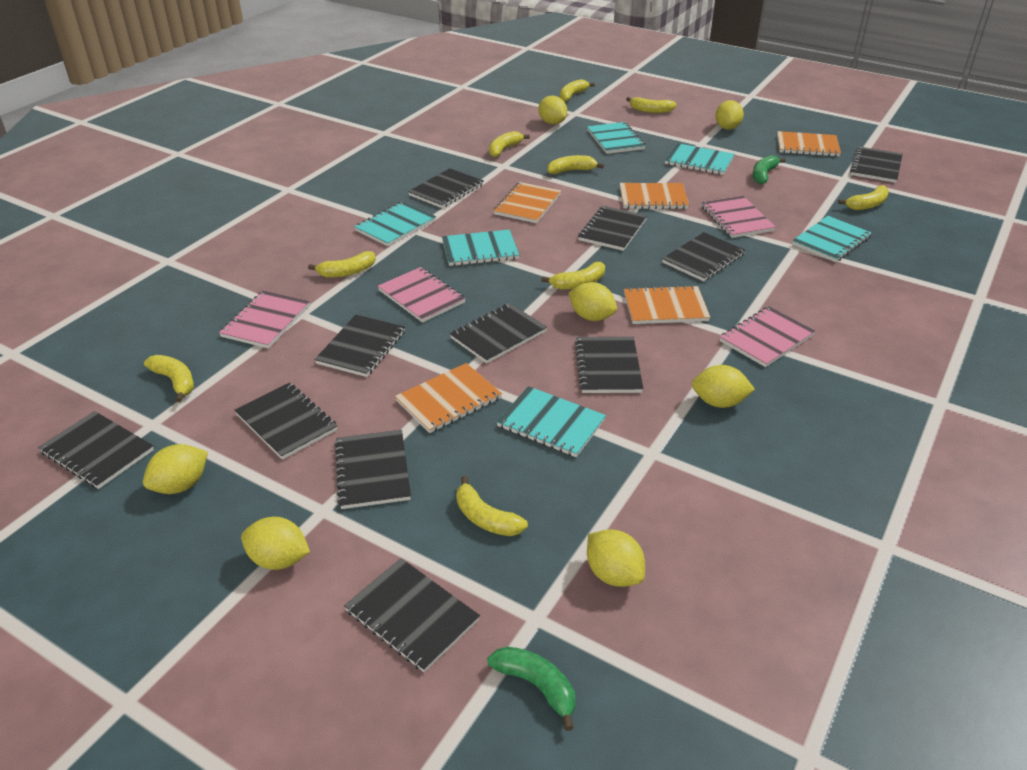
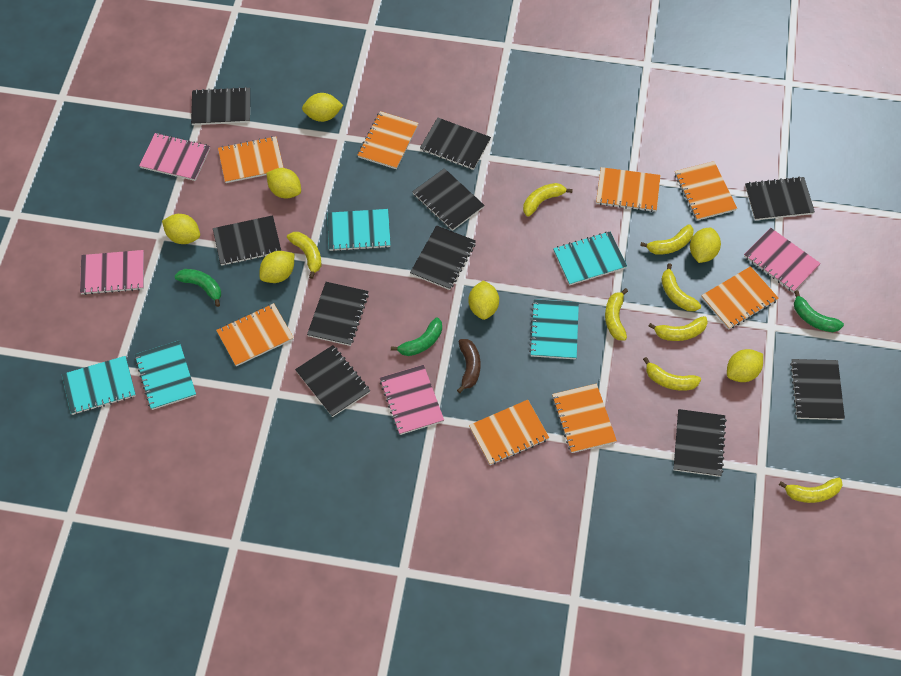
black notebook: 11 -> 10
brown banana: 0 -> 1
green banana: 2 -> 3
orange notebook: 5 -> 8
turquoise notebook: 6 -> 5
yellow banana: 9 -> 8

